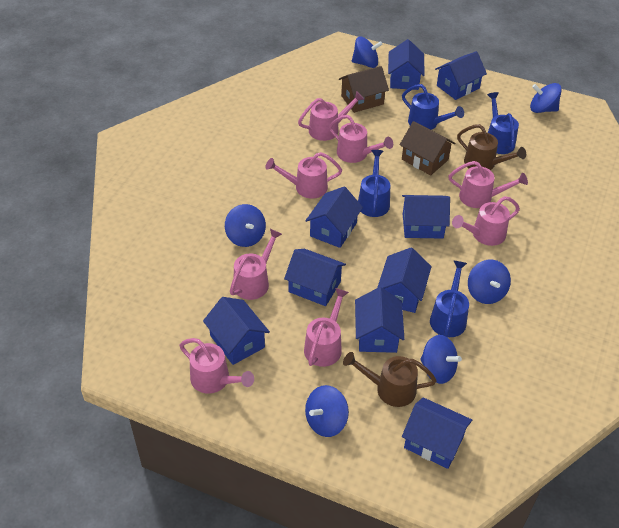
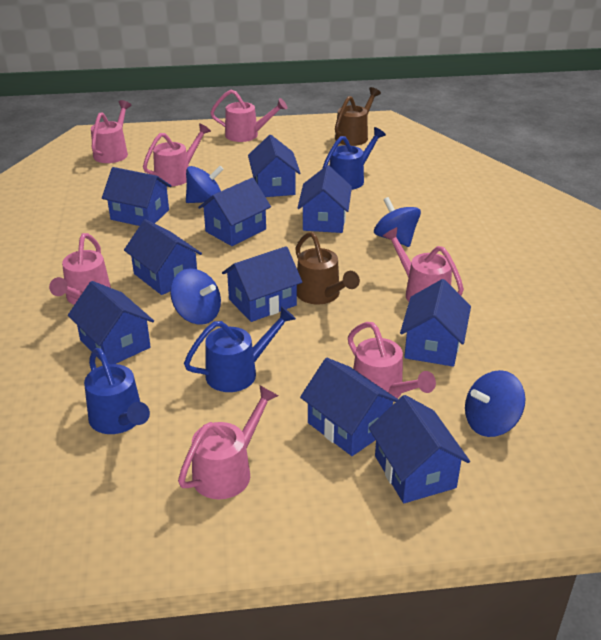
blue house: 9 -> 10
blue spinning top: 6 -> 4
blue watering can: 4 -> 3
brown house: 2 -> 0
pink watering can: 8 -> 7

